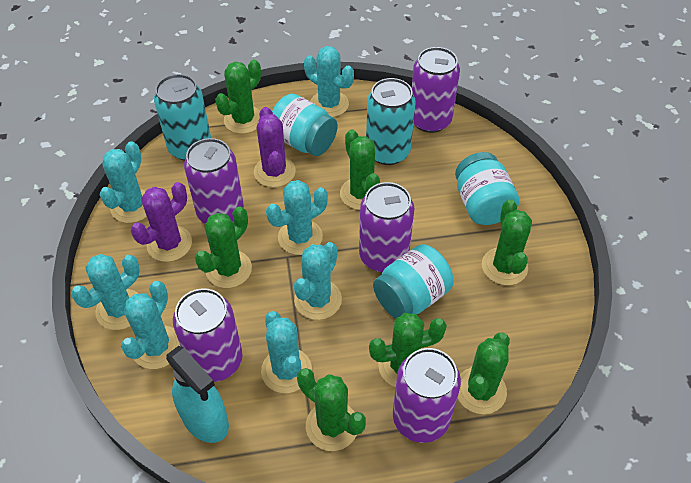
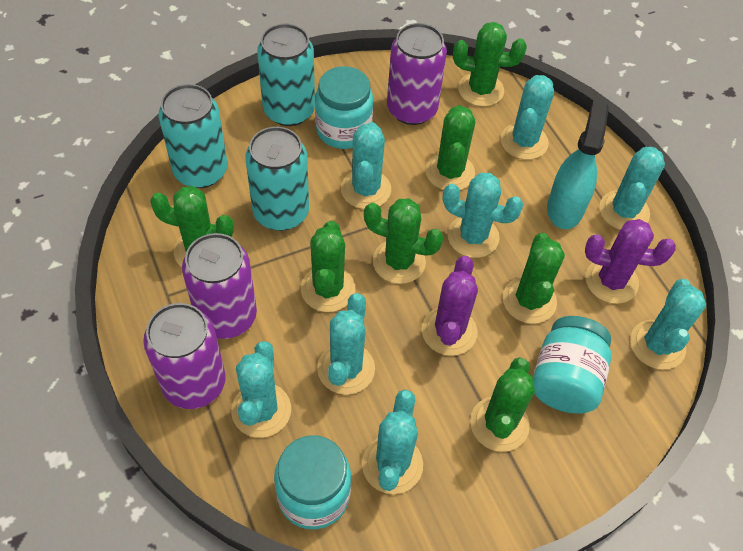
purple can: 5 -> 3
turquoise cactus: 7 -> 8
turquoise can: 2 -> 3

